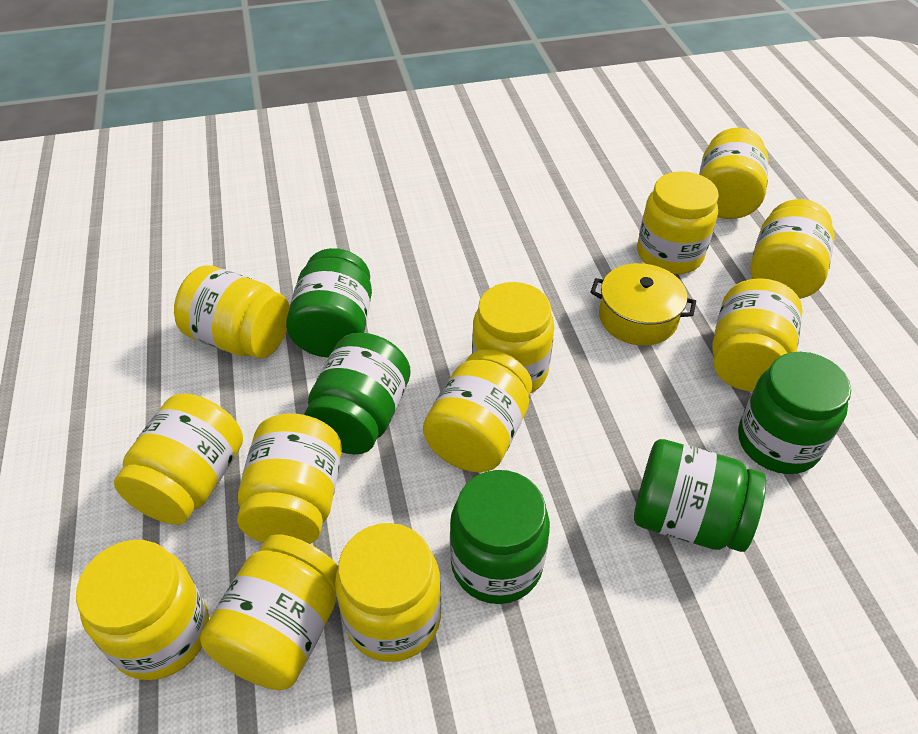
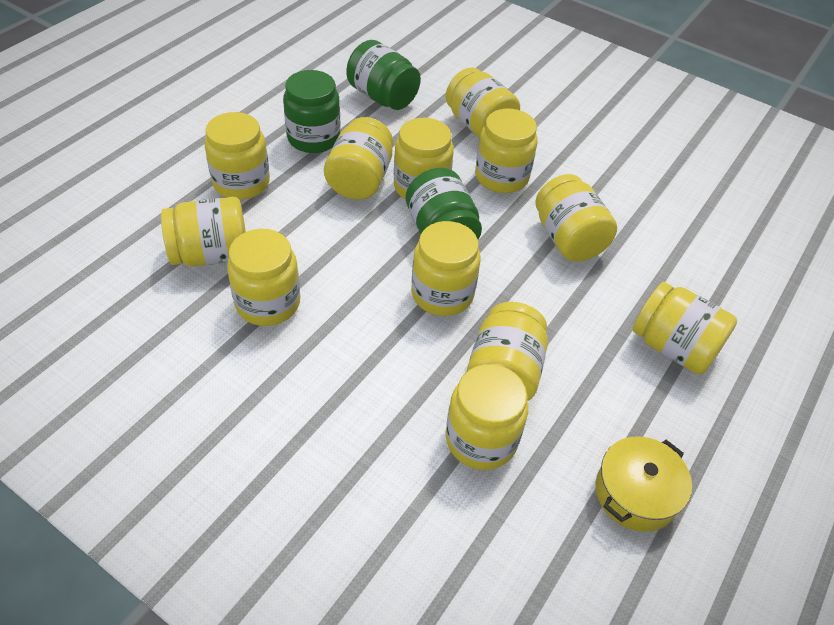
green jar: 5 -> 3

